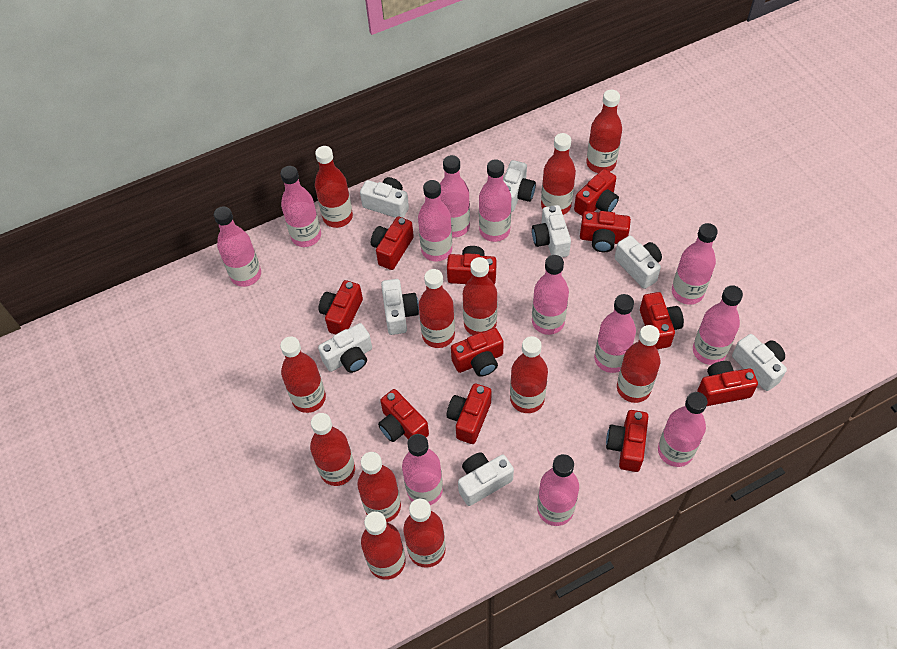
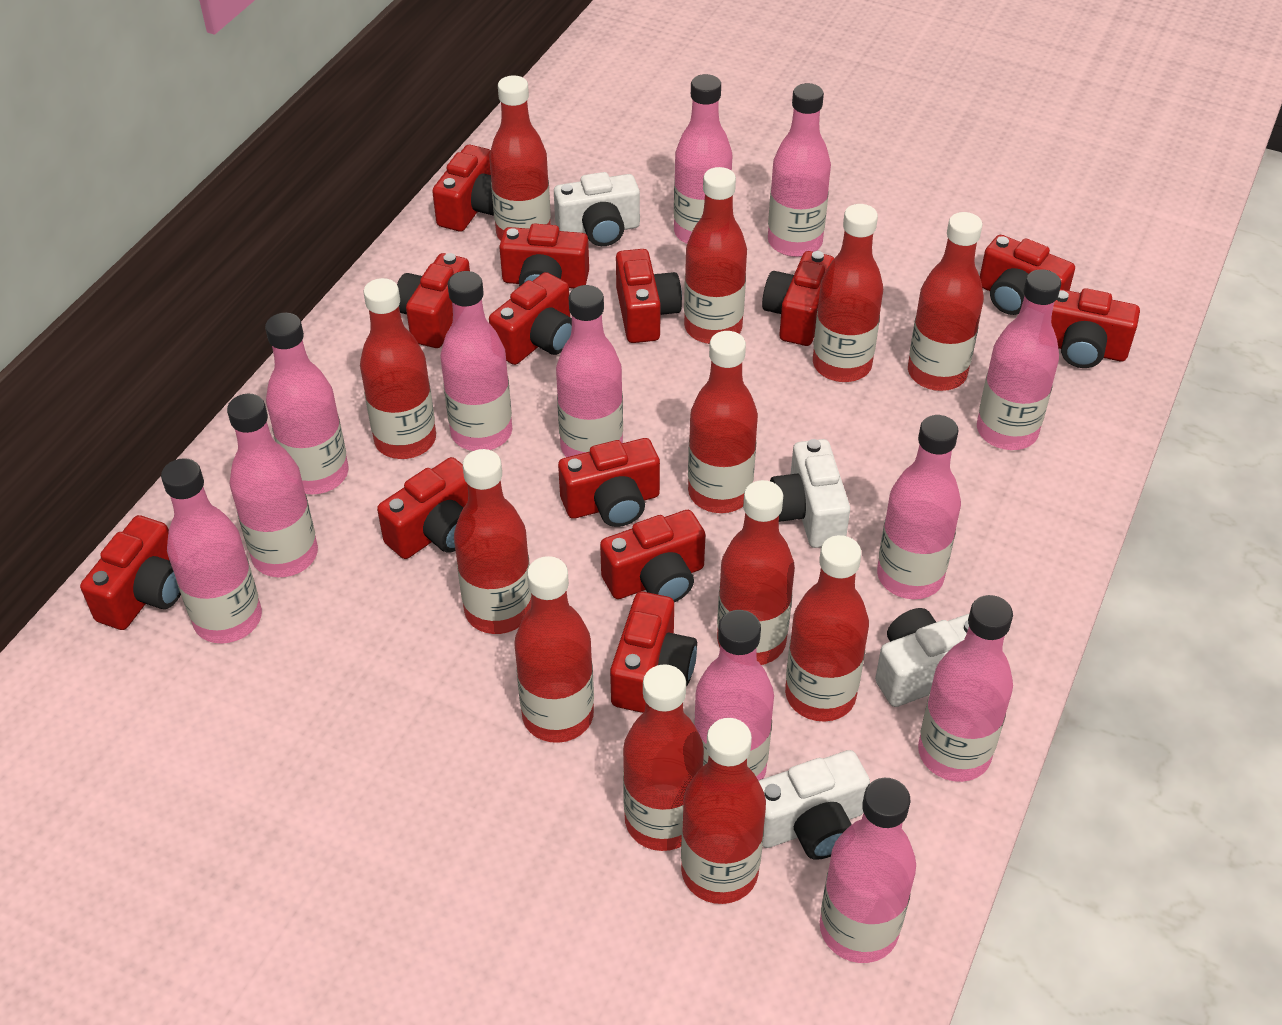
red camera: 11 -> 13
white camera: 8 -> 4

